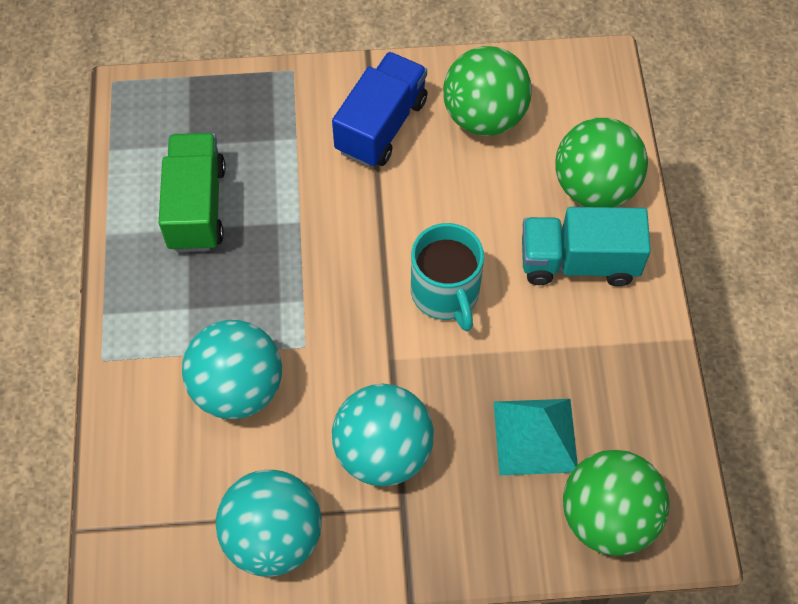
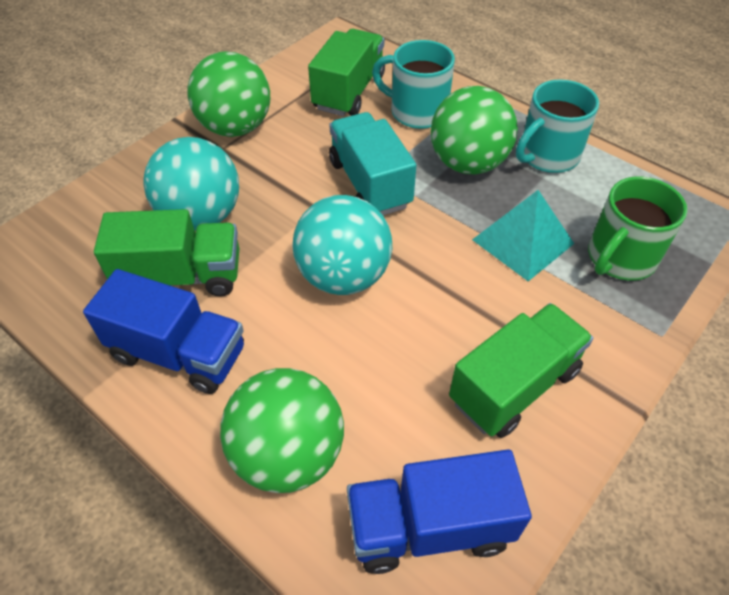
blue truck: 1 -> 2
green mug: 0 -> 1
green truck: 1 -> 3
turquoise ball: 3 -> 2
turquoise mug: 1 -> 2

